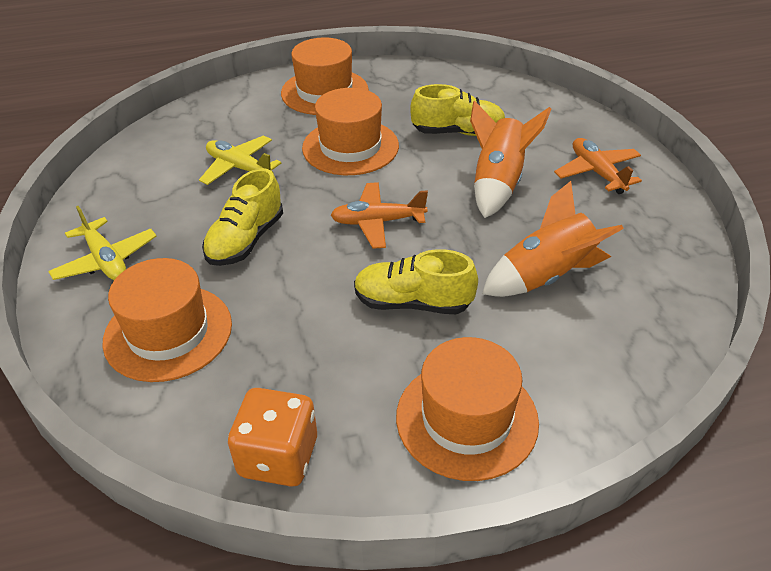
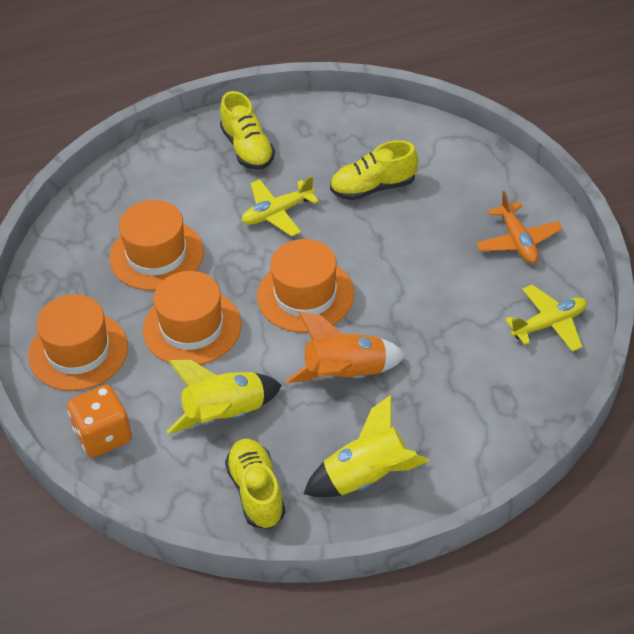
orange plane: 2 -> 1
orange rocket: 2 -> 1
yellow rocket: 0 -> 2

